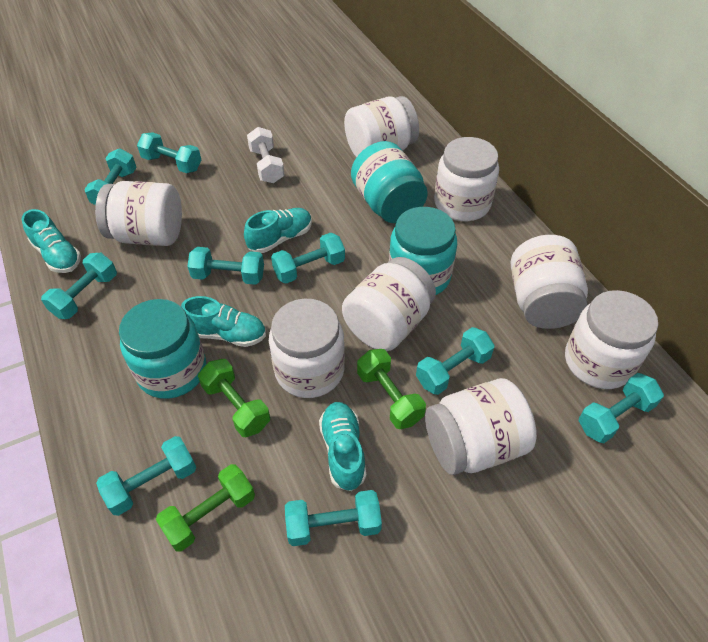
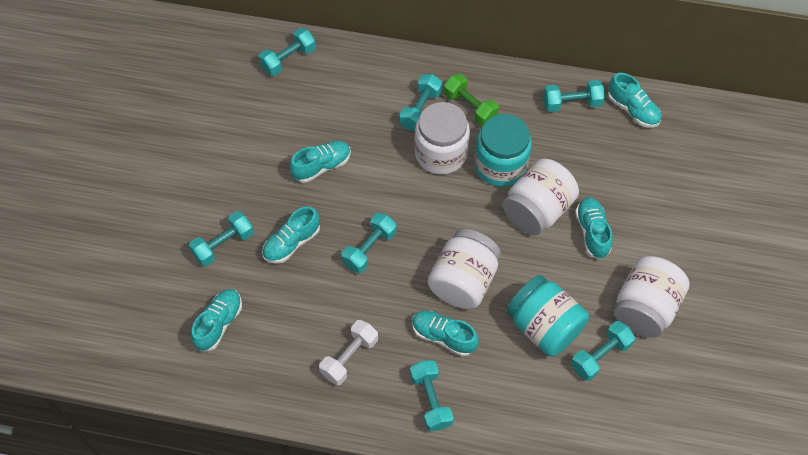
green dumbbell: 3 -> 1
turquoise dumbbell: 9 -> 7
turquoise jar: 3 -> 2
turquoise shoe: 4 -> 6
white jar: 8 -> 4

